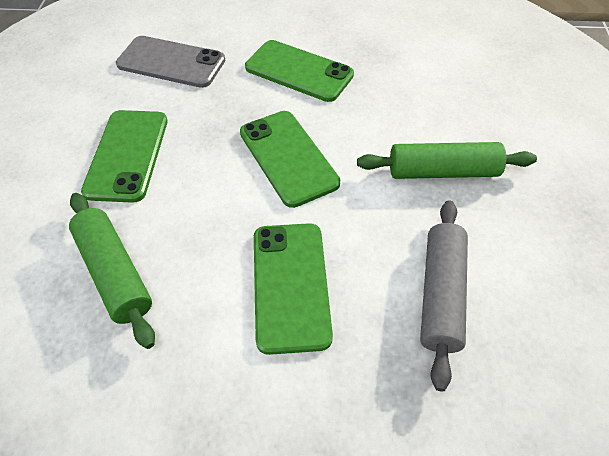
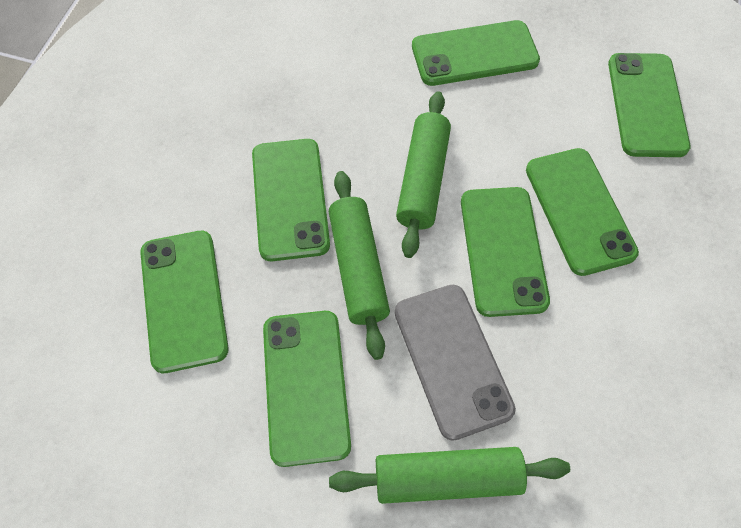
green phone: 4 -> 7
green rolling pin: 2 -> 3
grey rolling pin: 1 -> 0

